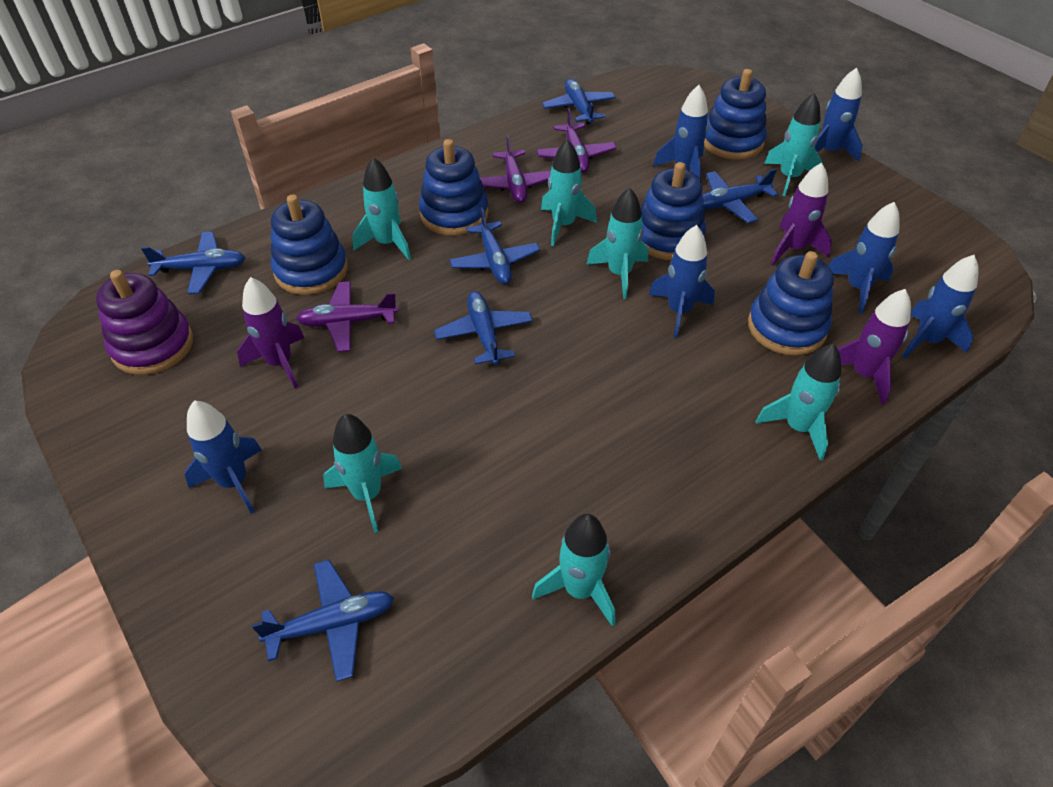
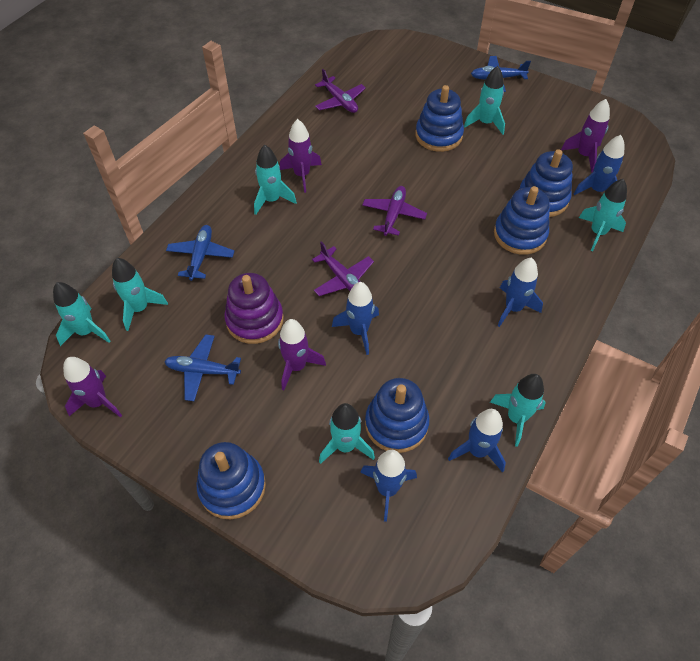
blue plane: 6 -> 3
blue rocket: 6 -> 5
purple rocket: 3 -> 4

